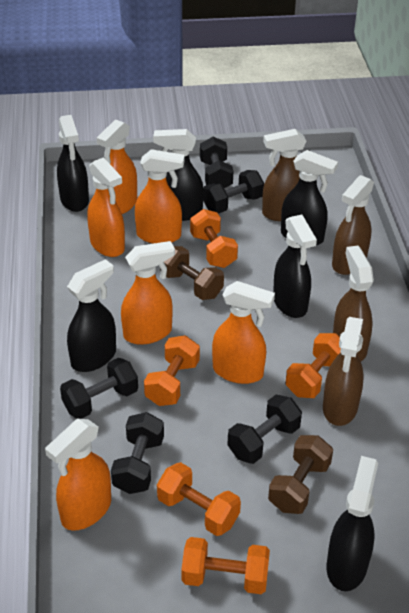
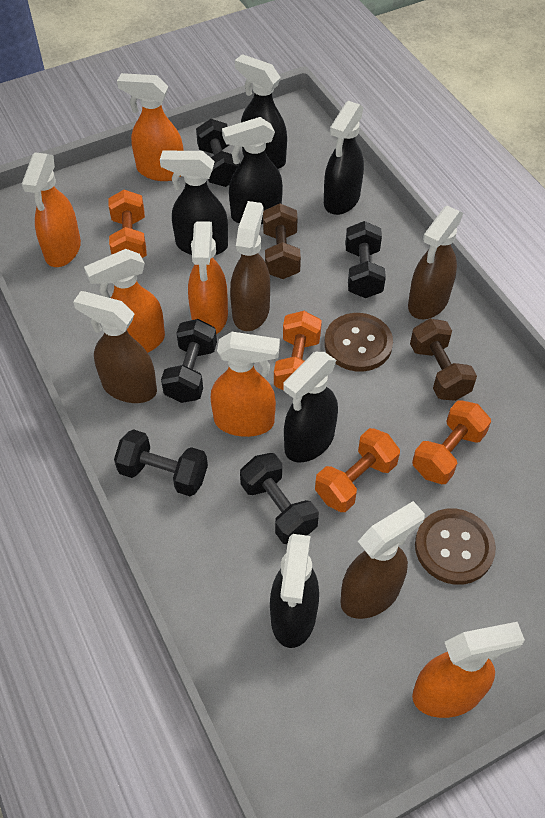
brown button: 0 -> 2
orange dumbbell: 5 -> 4

